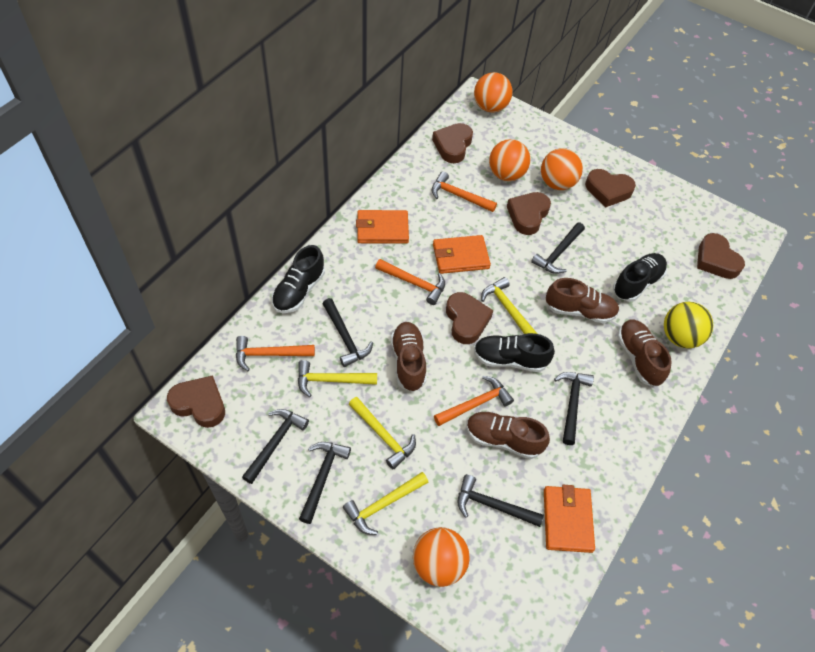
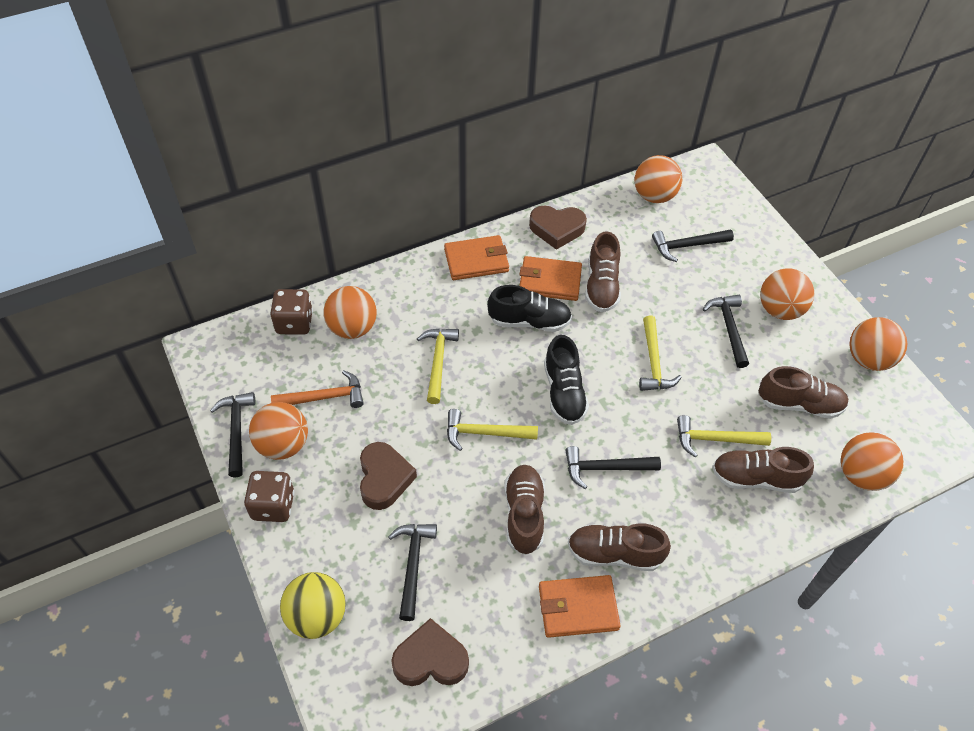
black hammer: 6 -> 5
black shoe: 3 -> 2
brown dice: 0 -> 2
brown heart: 6 -> 3
brown shoe: 4 -> 5
orange ball: 4 -> 6
orange hammer: 4 -> 1

